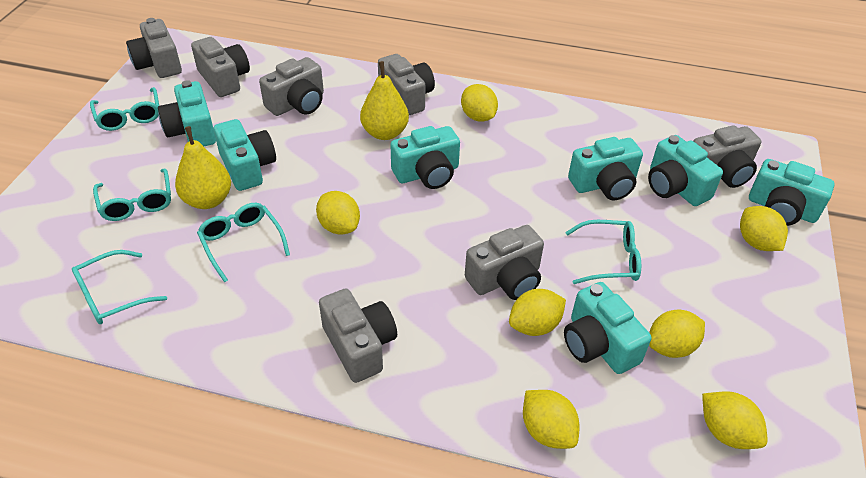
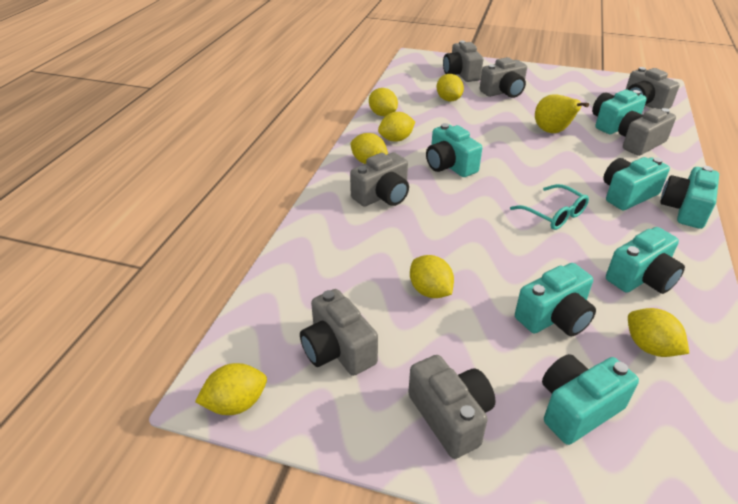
turquoise glasses: 5 -> 1
yellow pear: 2 -> 1

